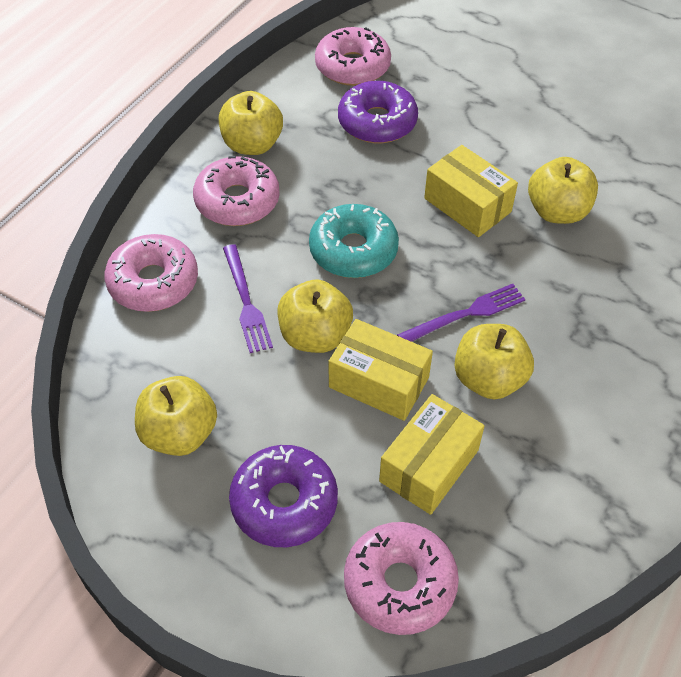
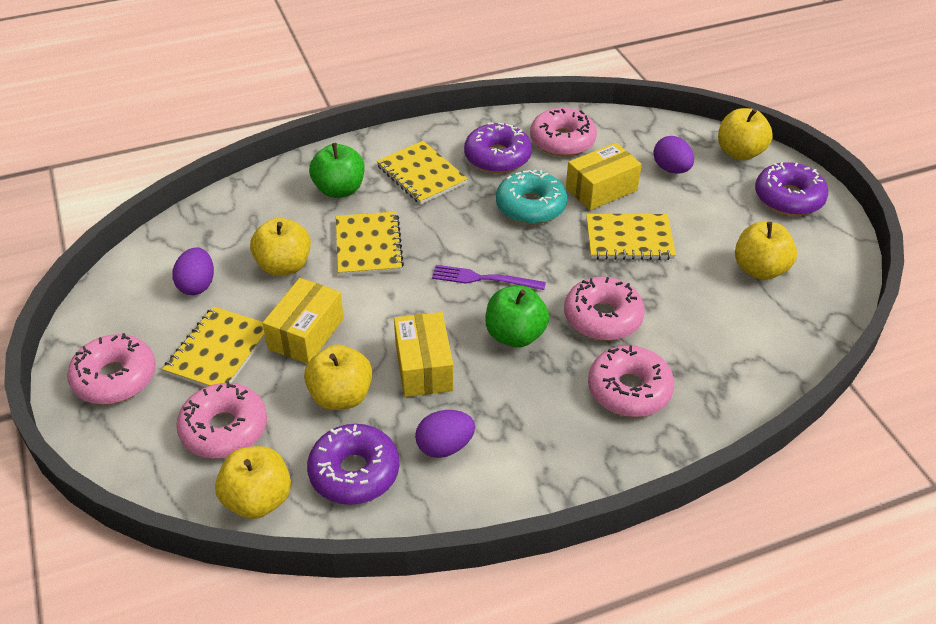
green apple: 0 -> 2
pink donut: 4 -> 5
purple donut: 2 -> 3
purple egg: 0 -> 3
purple fork: 2 -> 1
yellow notebook: 0 -> 4

